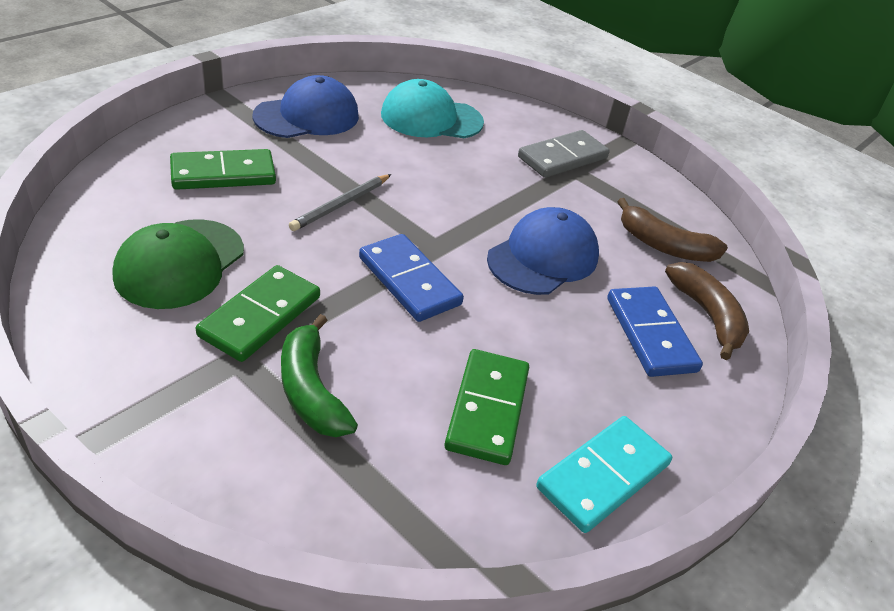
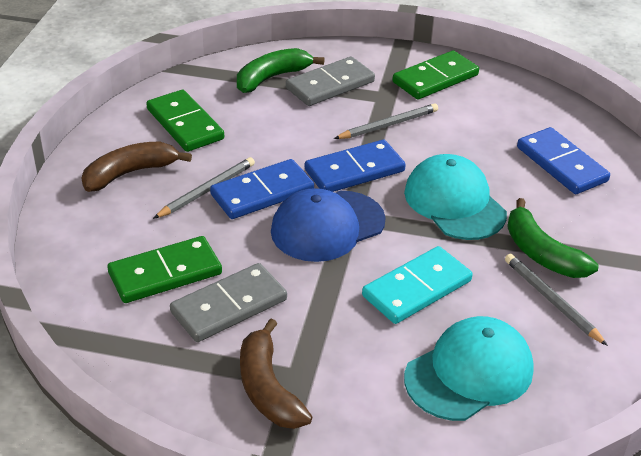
blue cap: 2 -> 1
blue domino: 2 -> 3
green banana: 1 -> 2
green cap: 1 -> 0
grey domino: 1 -> 2
grey pencil: 1 -> 3
turquoise cap: 1 -> 2

